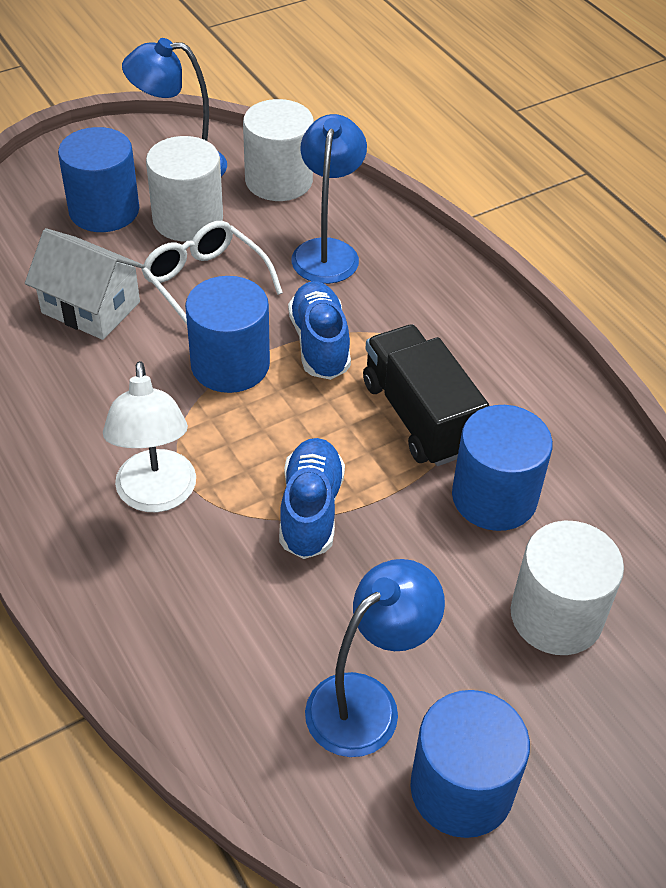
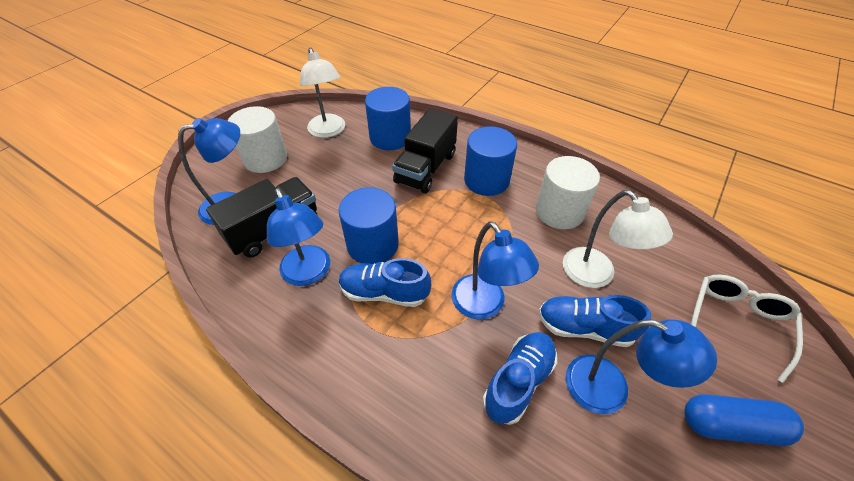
black truck: 1 -> 2
blue capsule: 0 -> 1
blue cylinder: 4 -> 3
blue lamp: 3 -> 4
blue shoe: 2 -> 3
white cylinder: 3 -> 2
white house: 1 -> 0
white lamp: 1 -> 2

